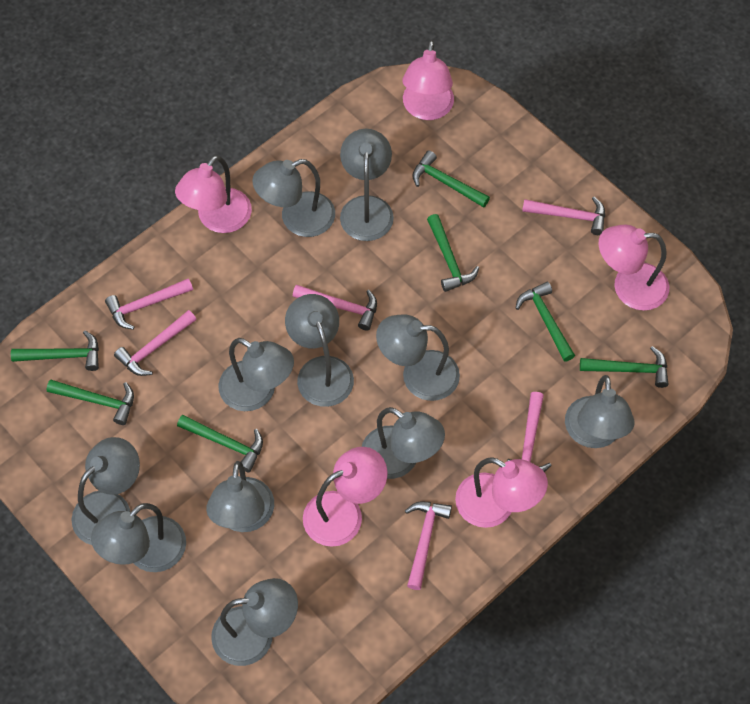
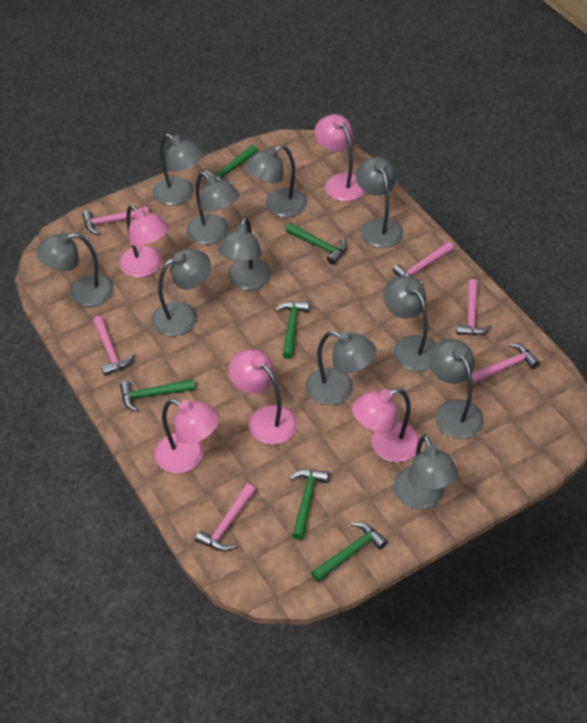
green hammer: 7 -> 6

